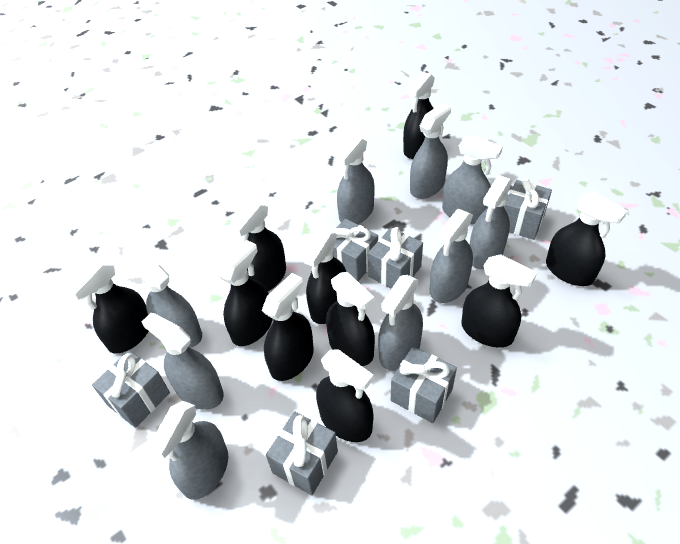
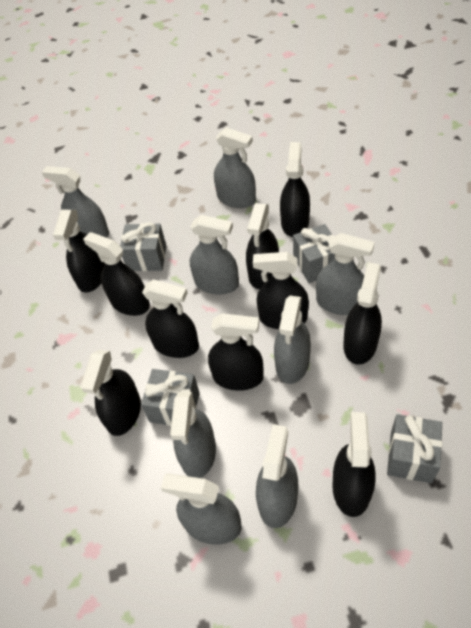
grey gift: 6 -> 4
grey spray bottle: 9 -> 8

